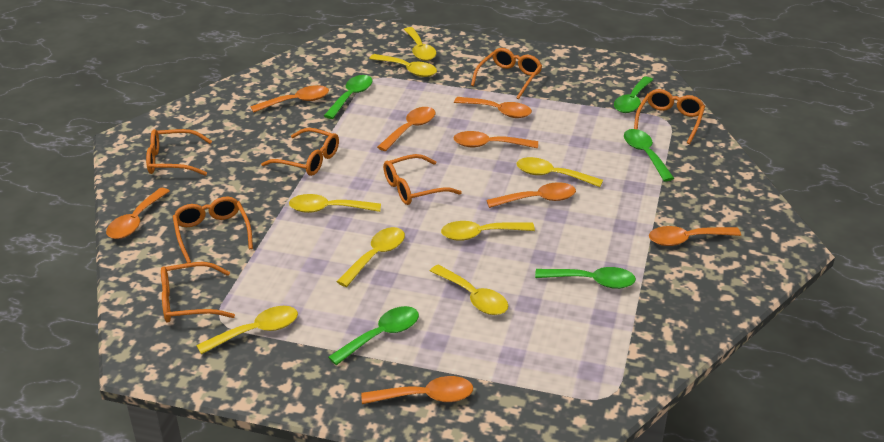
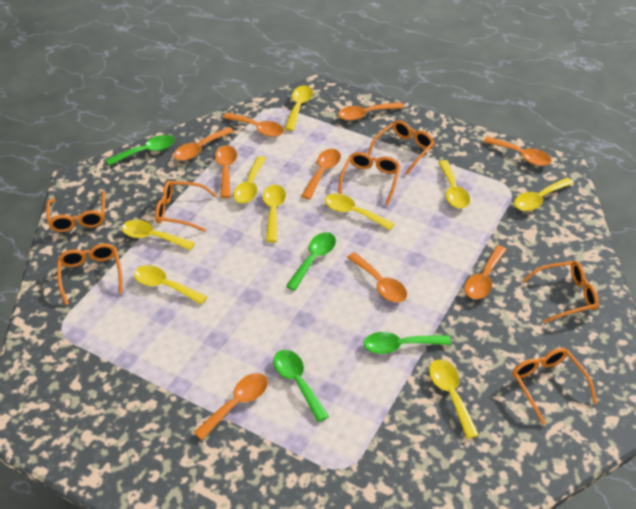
green spoon: 5 -> 4
orange spoon: 8 -> 9
yellow spoon: 8 -> 9

